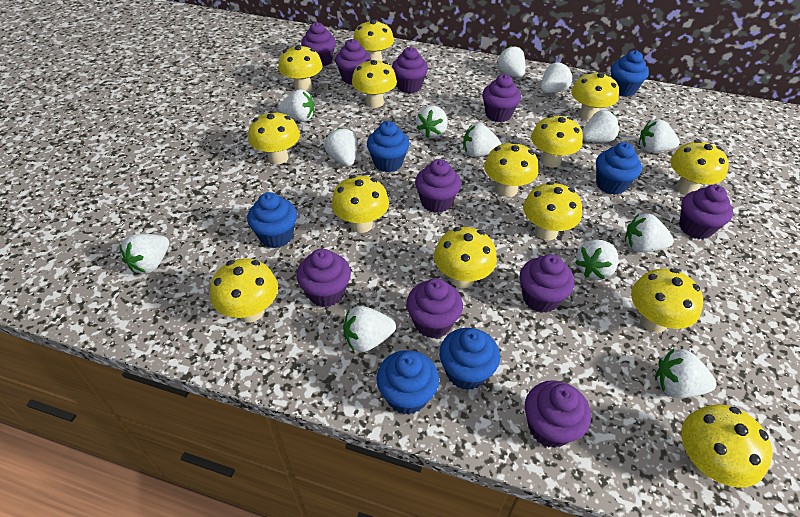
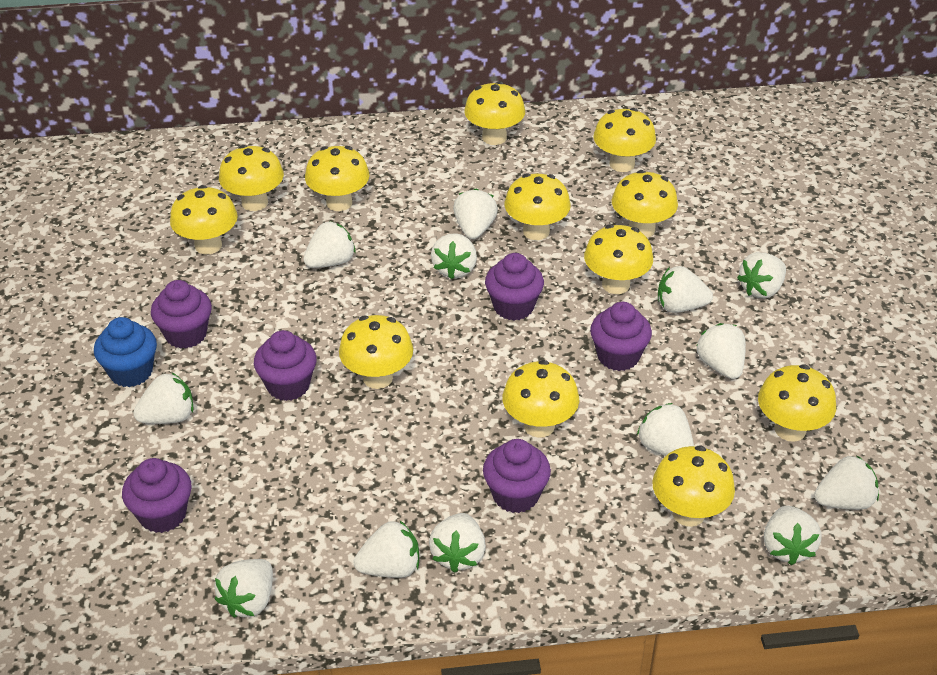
blue cupcake: 6 -> 1
purple cupcake: 10 -> 6
yellow mushroom: 14 -> 12

